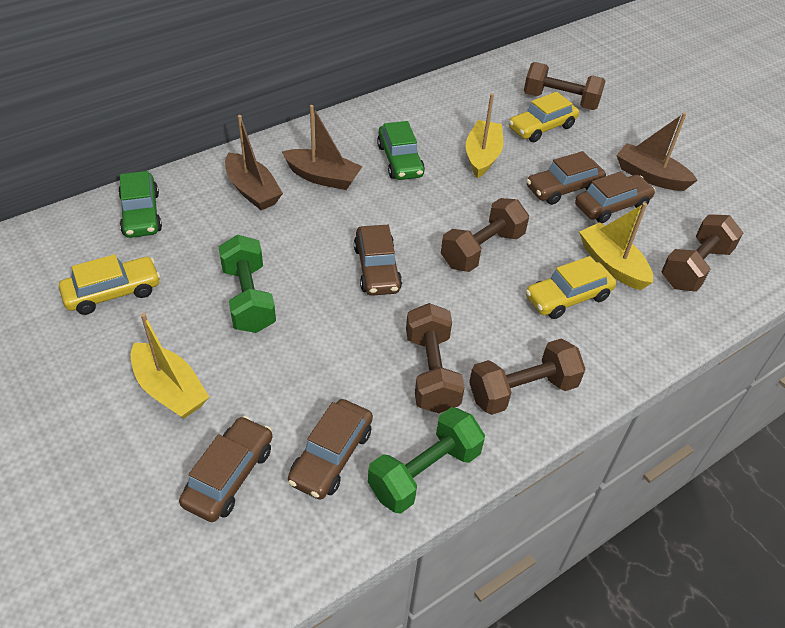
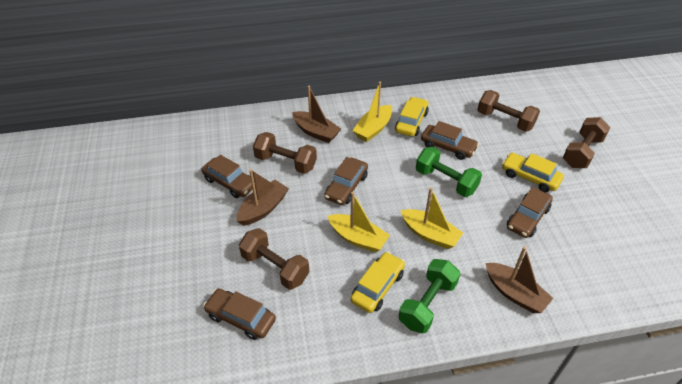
brown dumbbell: 5 -> 4
green car: 2 -> 0

